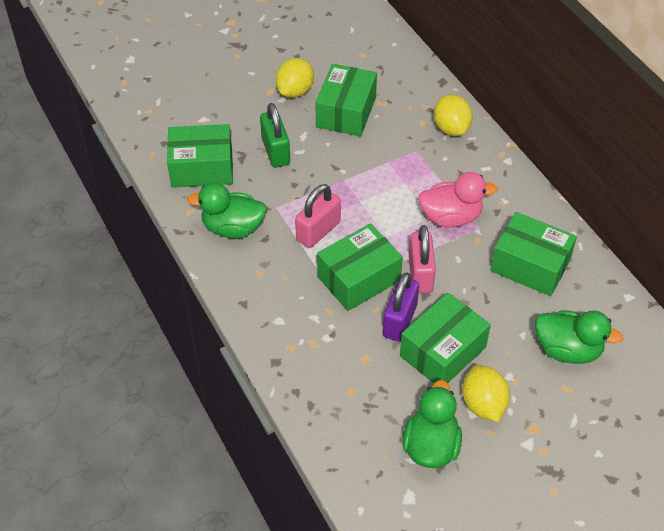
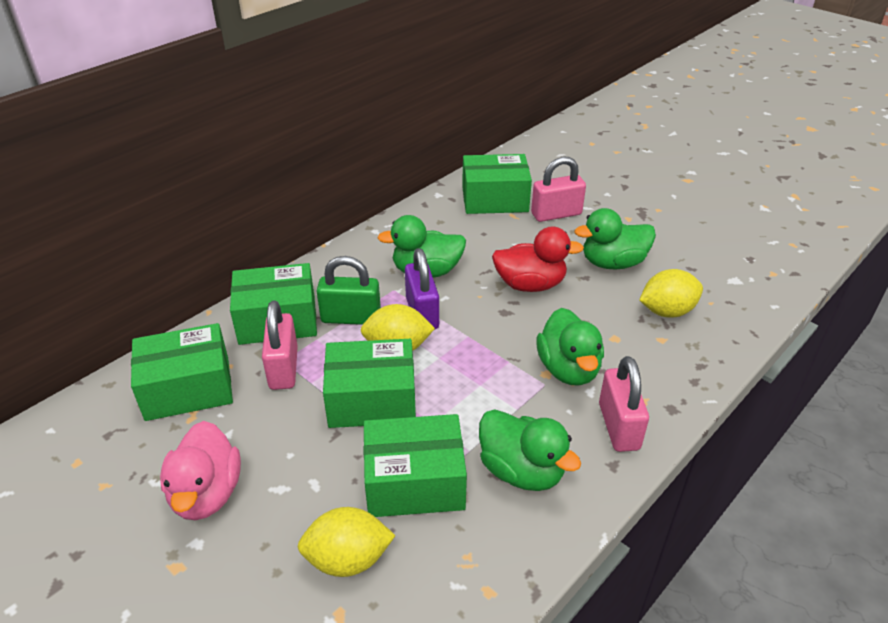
green duck: 3 -> 4
pink padlock: 2 -> 3
red duck: 0 -> 1

